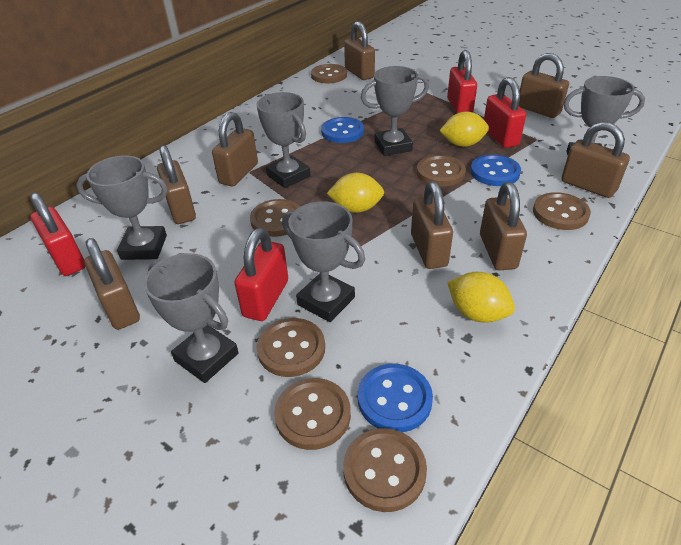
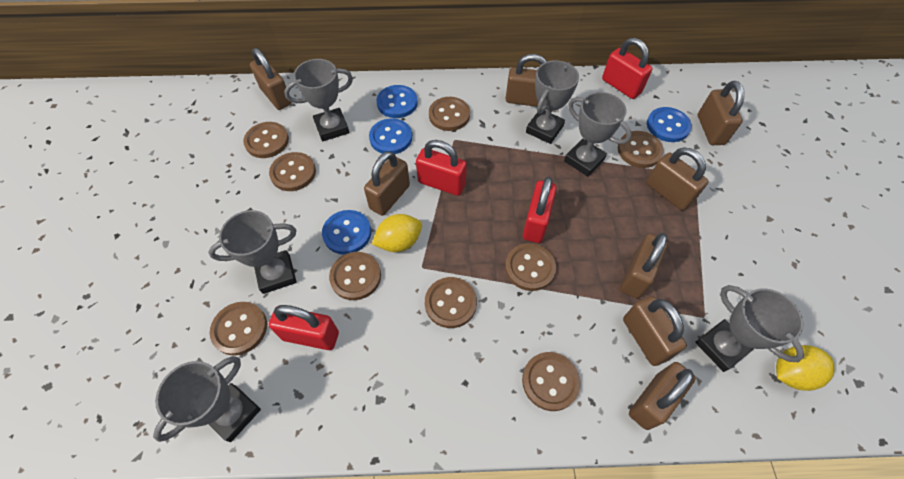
blue button: 3 -> 4
brown button: 7 -> 9
yellow lemon: 3 -> 2

